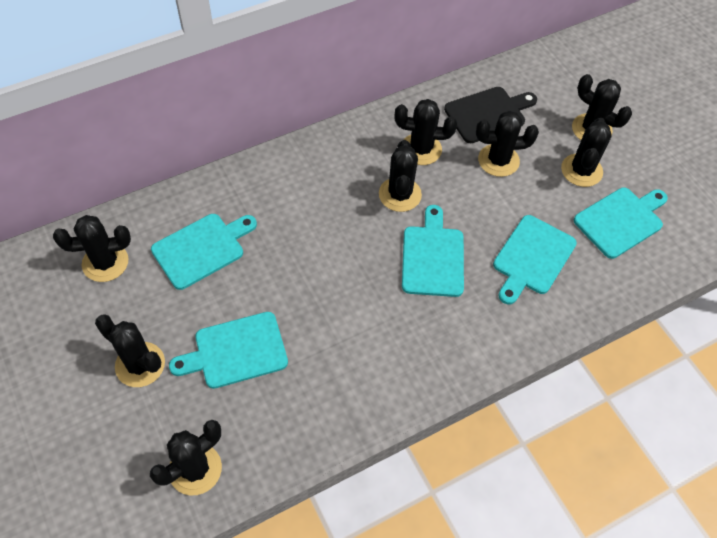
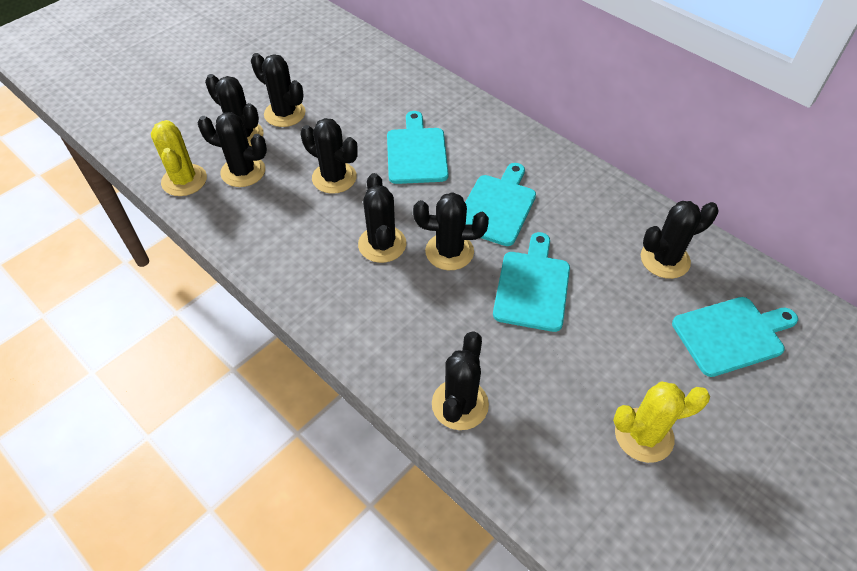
black cutting board: 1 -> 0
turquoise cutting board: 5 -> 4
yellow cactus: 0 -> 2

